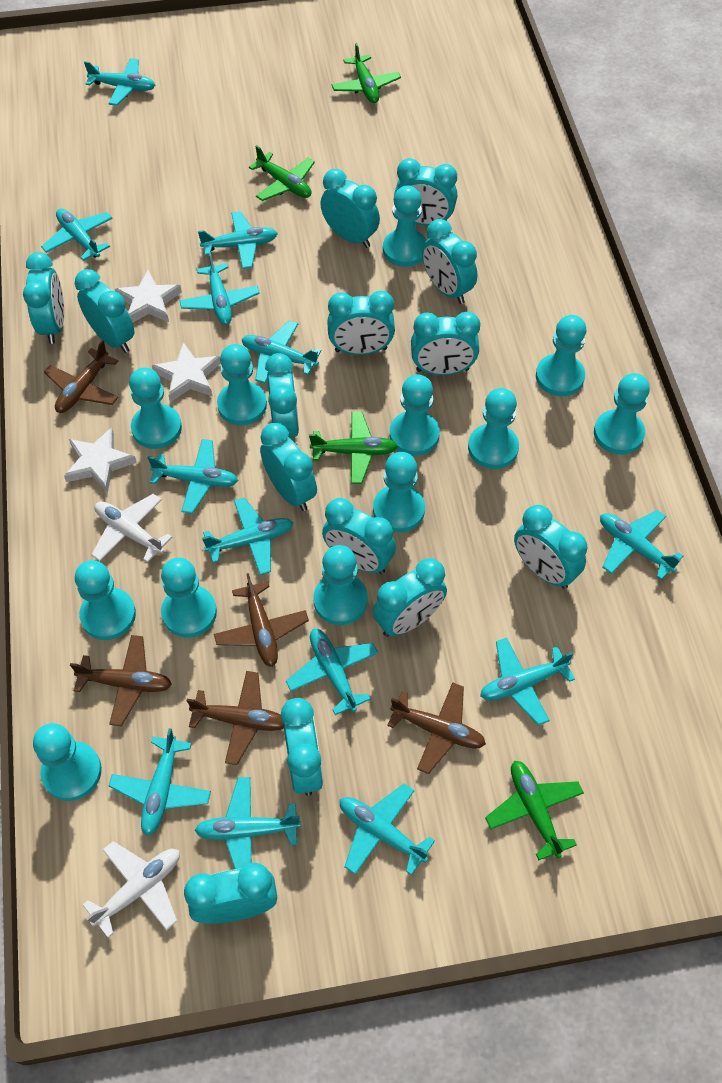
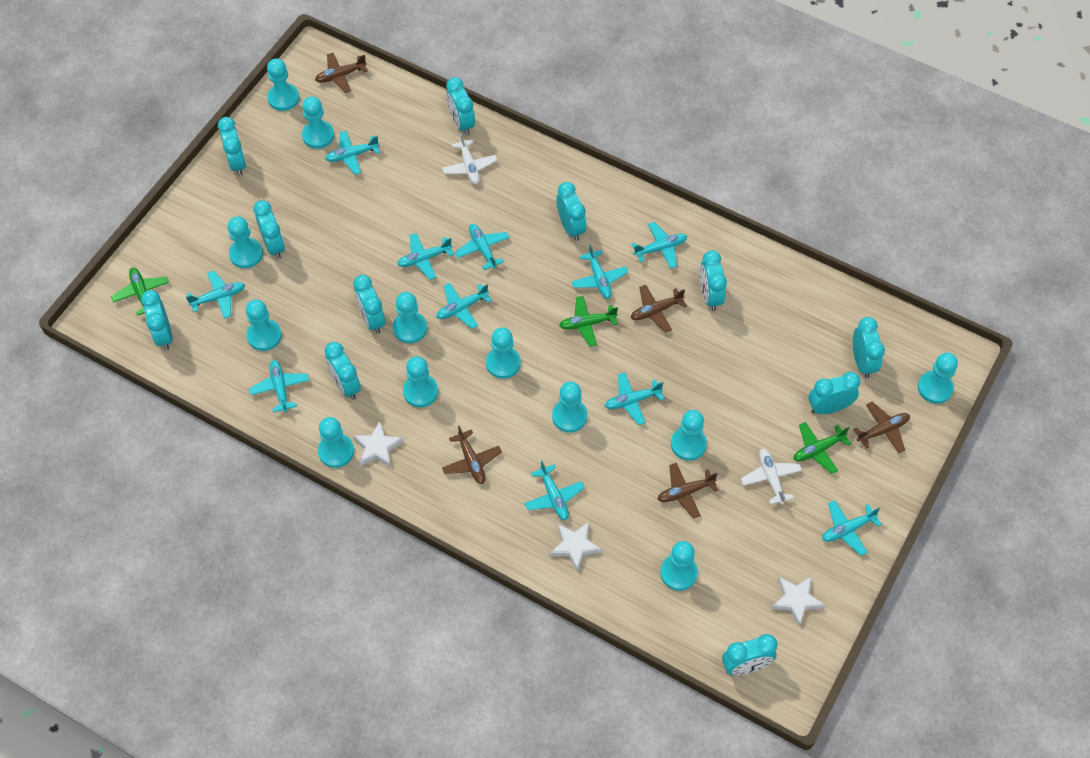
green plane: 4 -> 3
turquoise clock: 14 -> 11
turquoise plane: 13 -> 11

